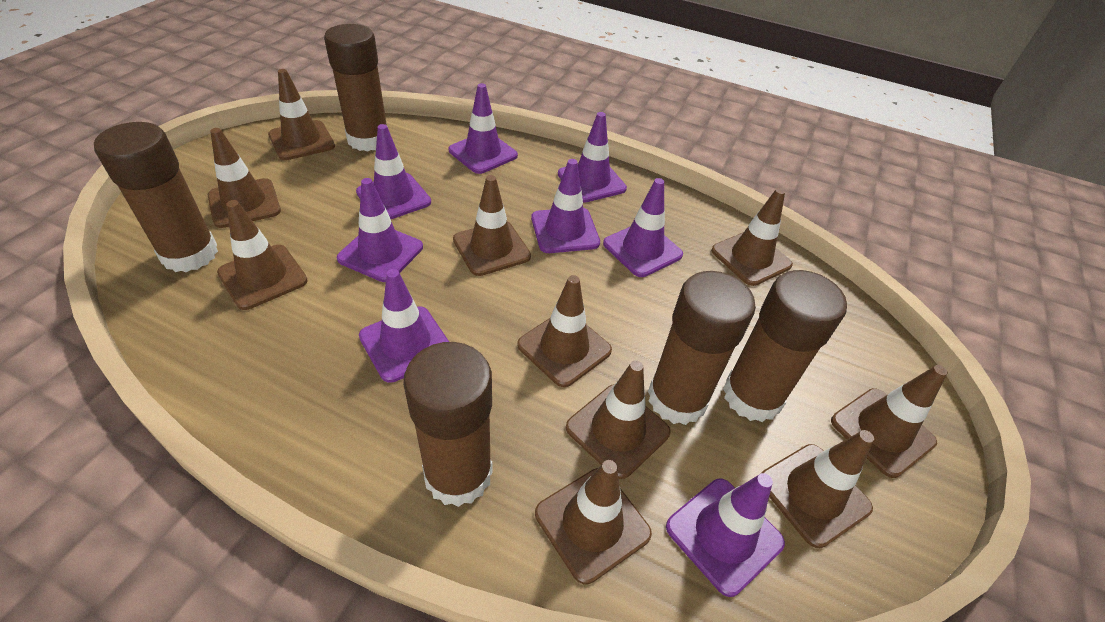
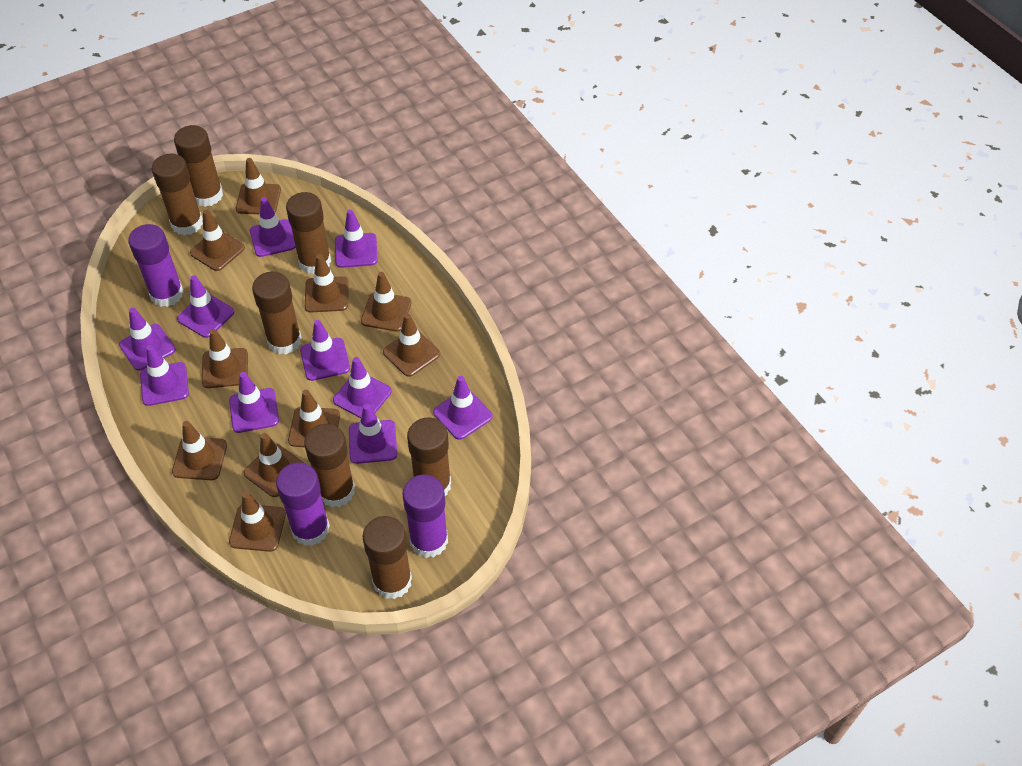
brown glue stick: 5 -> 7
purple glue stick: 0 -> 3
purple traffic cone: 8 -> 10

